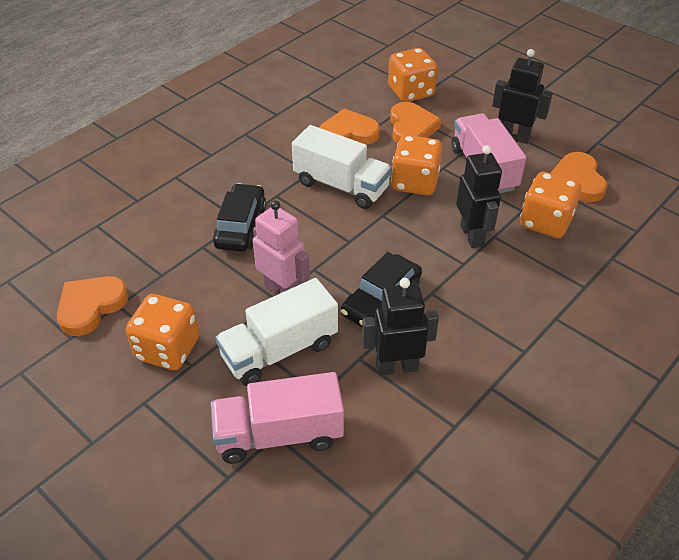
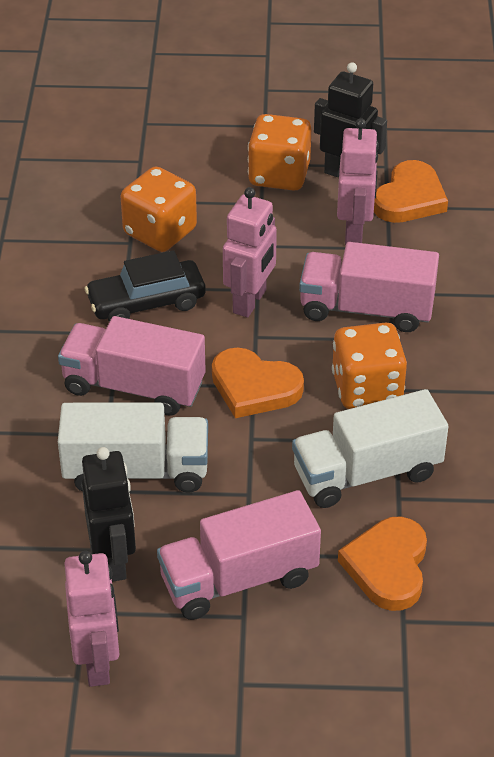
black car: 2 -> 1
black robot: 3 -> 2
orange dice: 4 -> 3
orange heart: 4 -> 3
pink robot: 1 -> 3
pink truck: 2 -> 3

